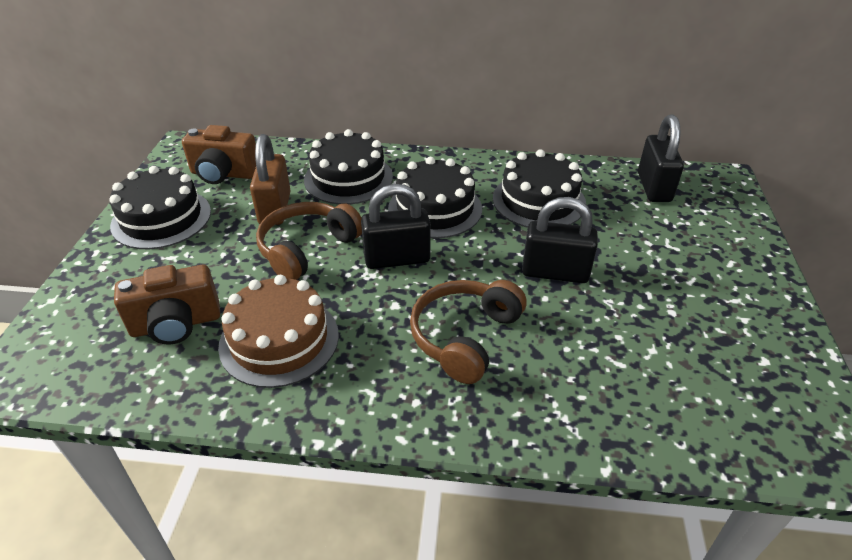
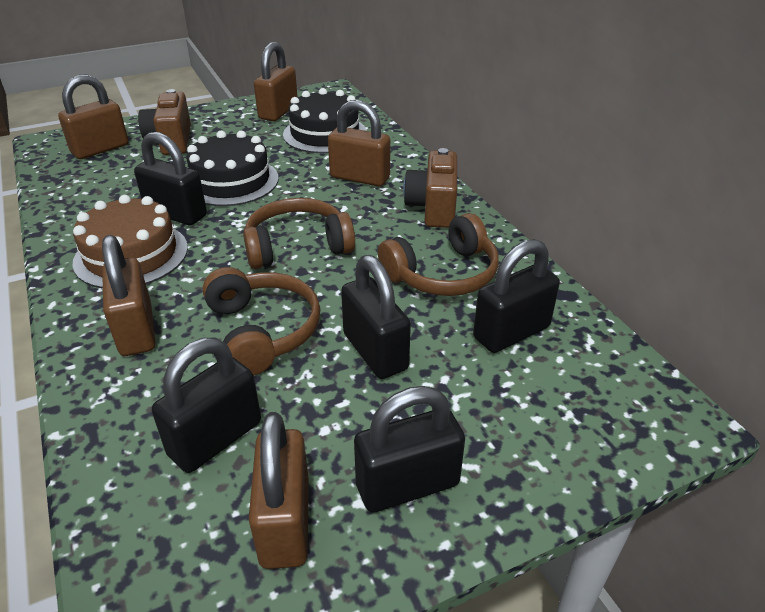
black cake: 4 -> 2
black padlock: 3 -> 5
brown headphones: 2 -> 3
brown padlock: 1 -> 5

